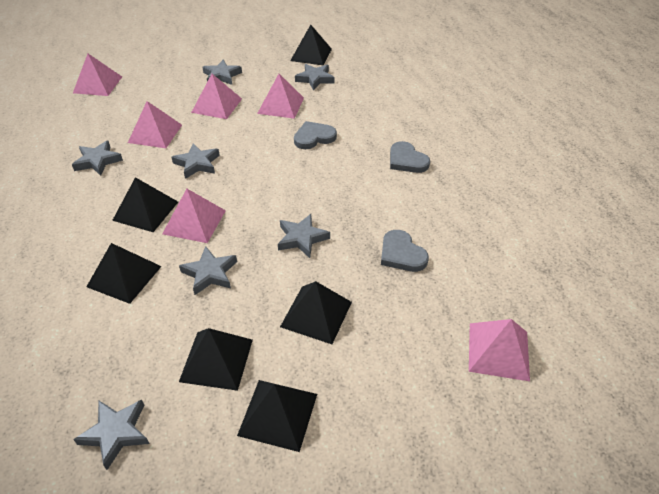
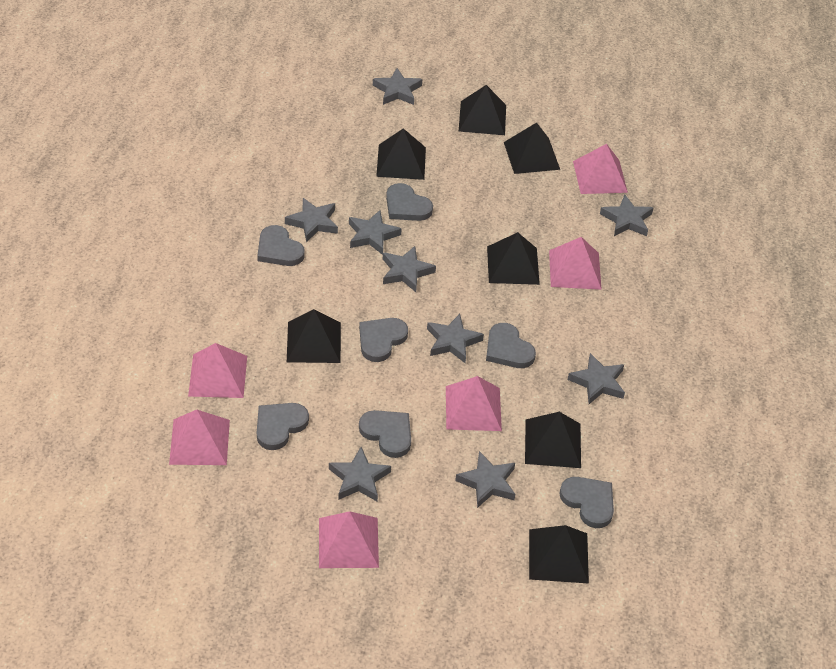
black pyramid: 6 -> 7
grey heart: 3 -> 7
grey star: 7 -> 9

